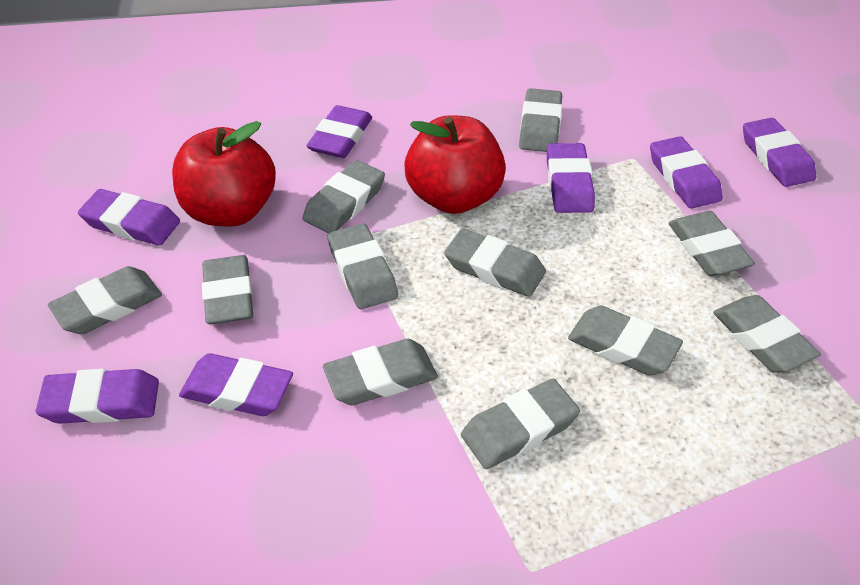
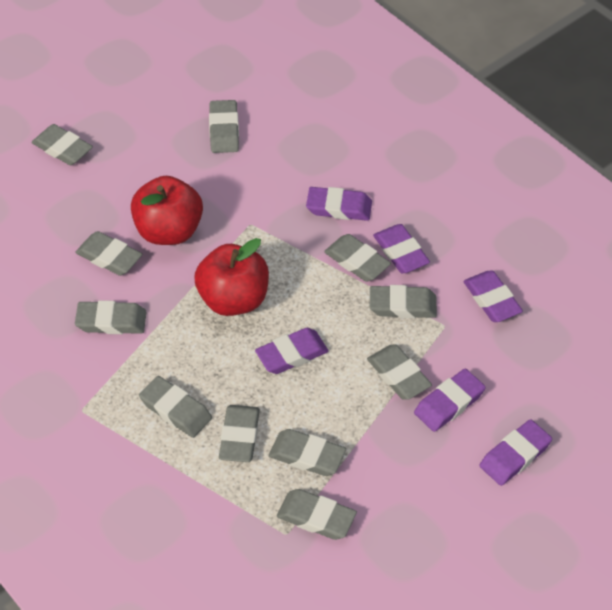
purple eraser: 7 -> 6

